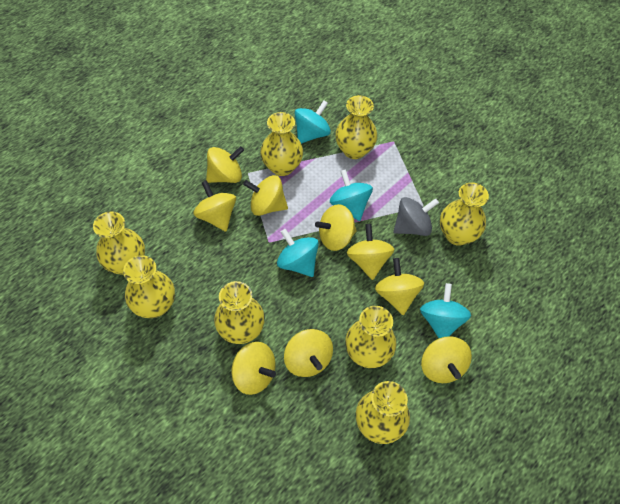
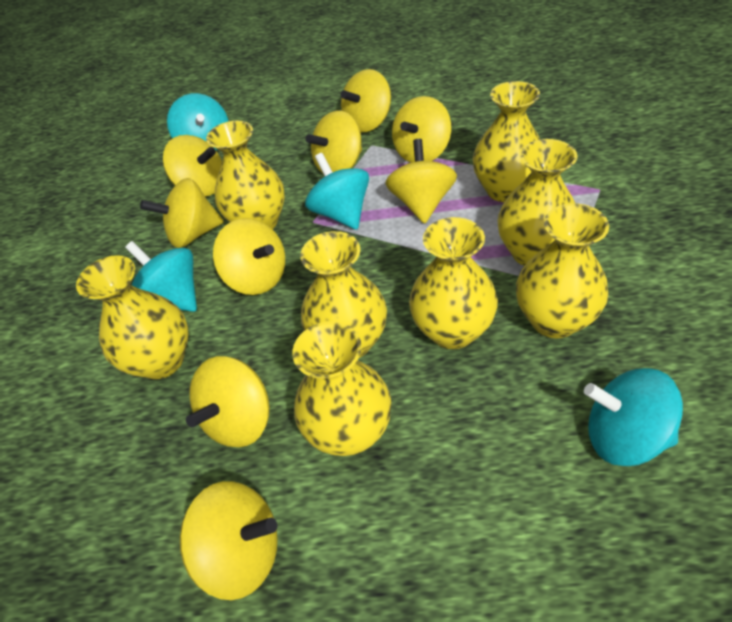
grey spinning top: 1 -> 0

